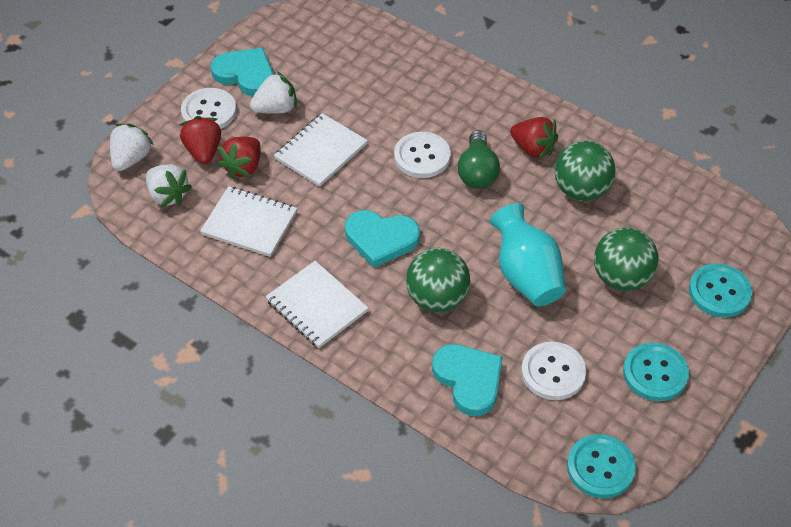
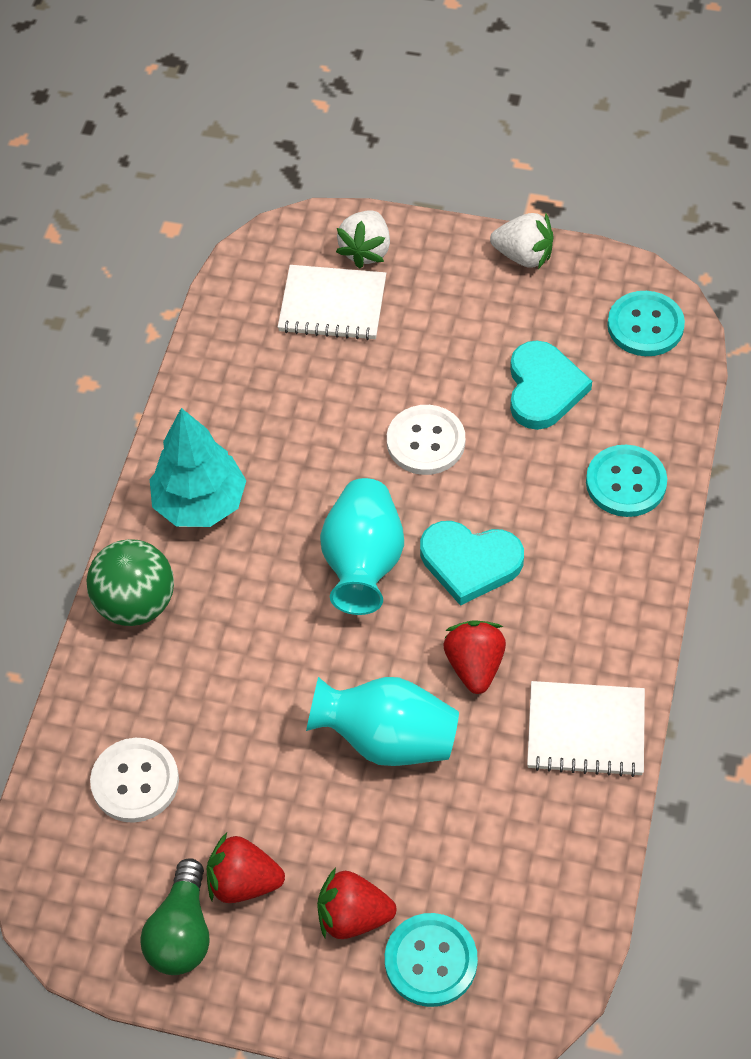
green ball: 3 -> 1
turquoise heart: 3 -> 2
turquoise tree: 0 -> 1
turquoise vase: 1 -> 2
white button: 3 -> 2
white notebook: 3 -> 2
white strawberry: 3 -> 2

